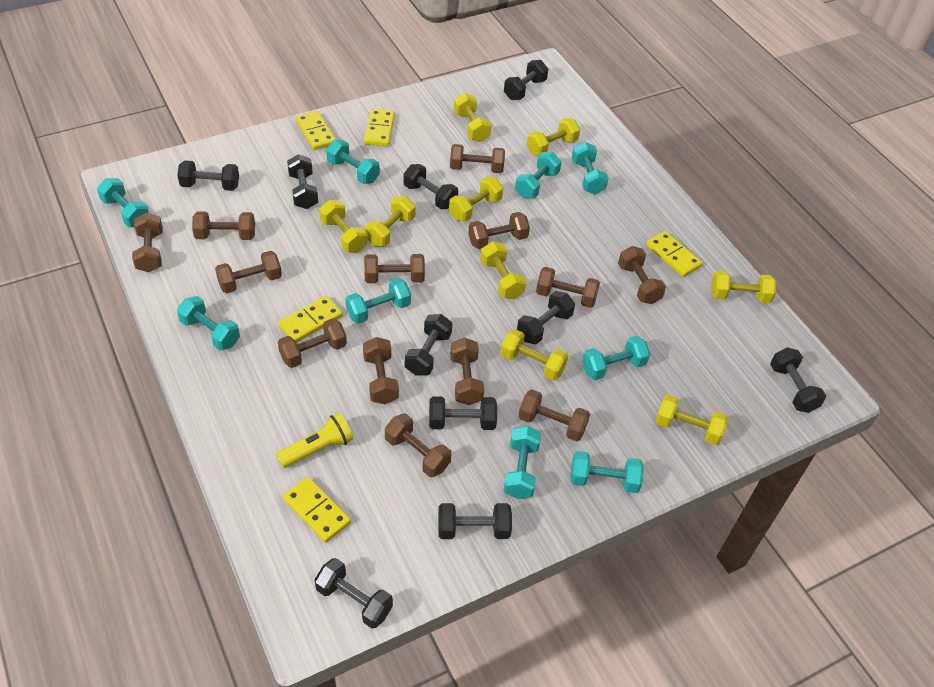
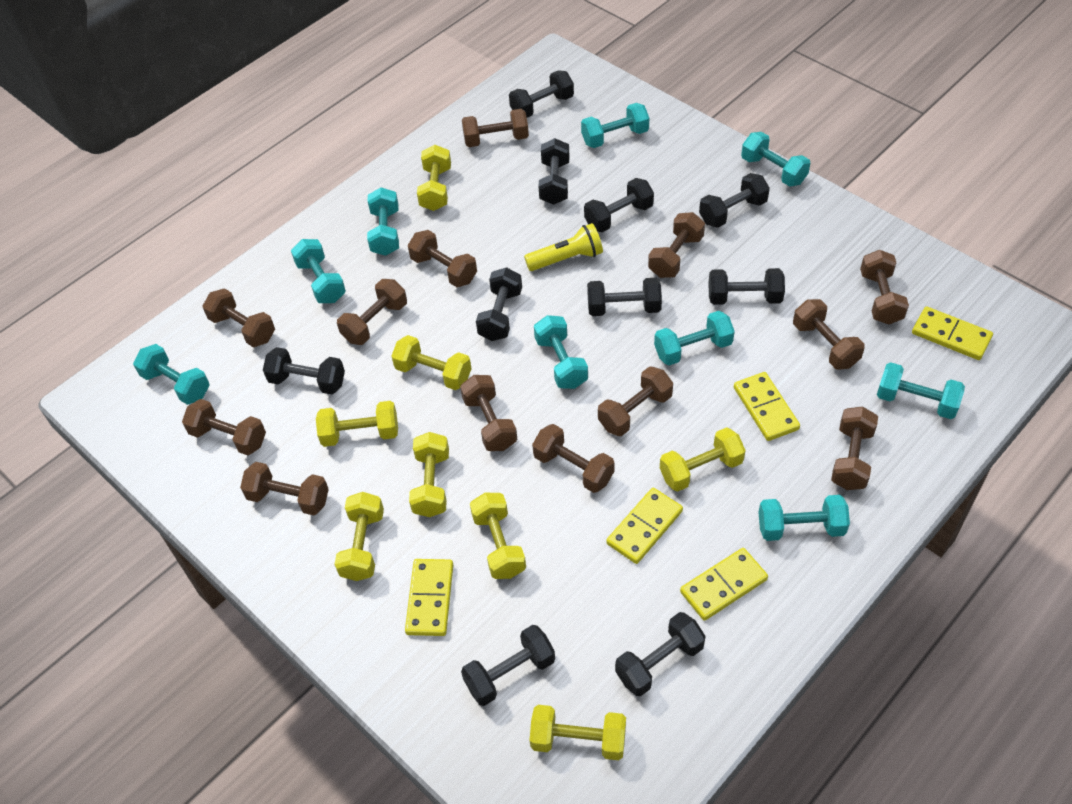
yellow dumbbell: 9 -> 8

